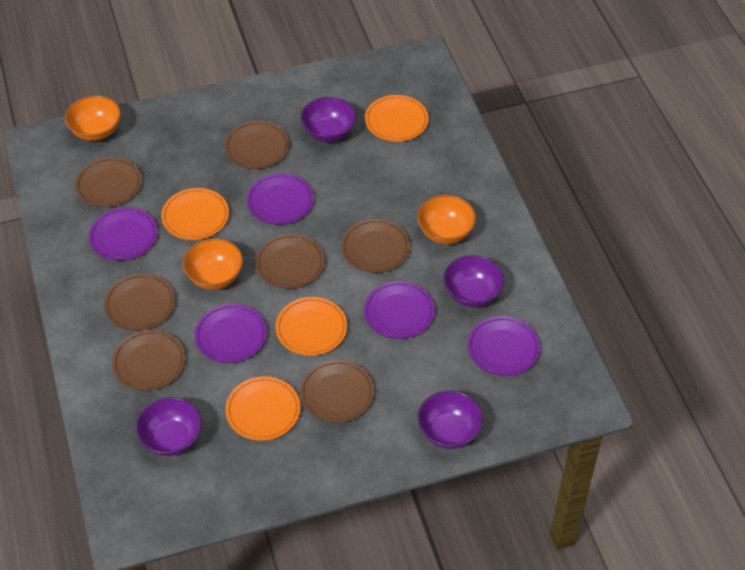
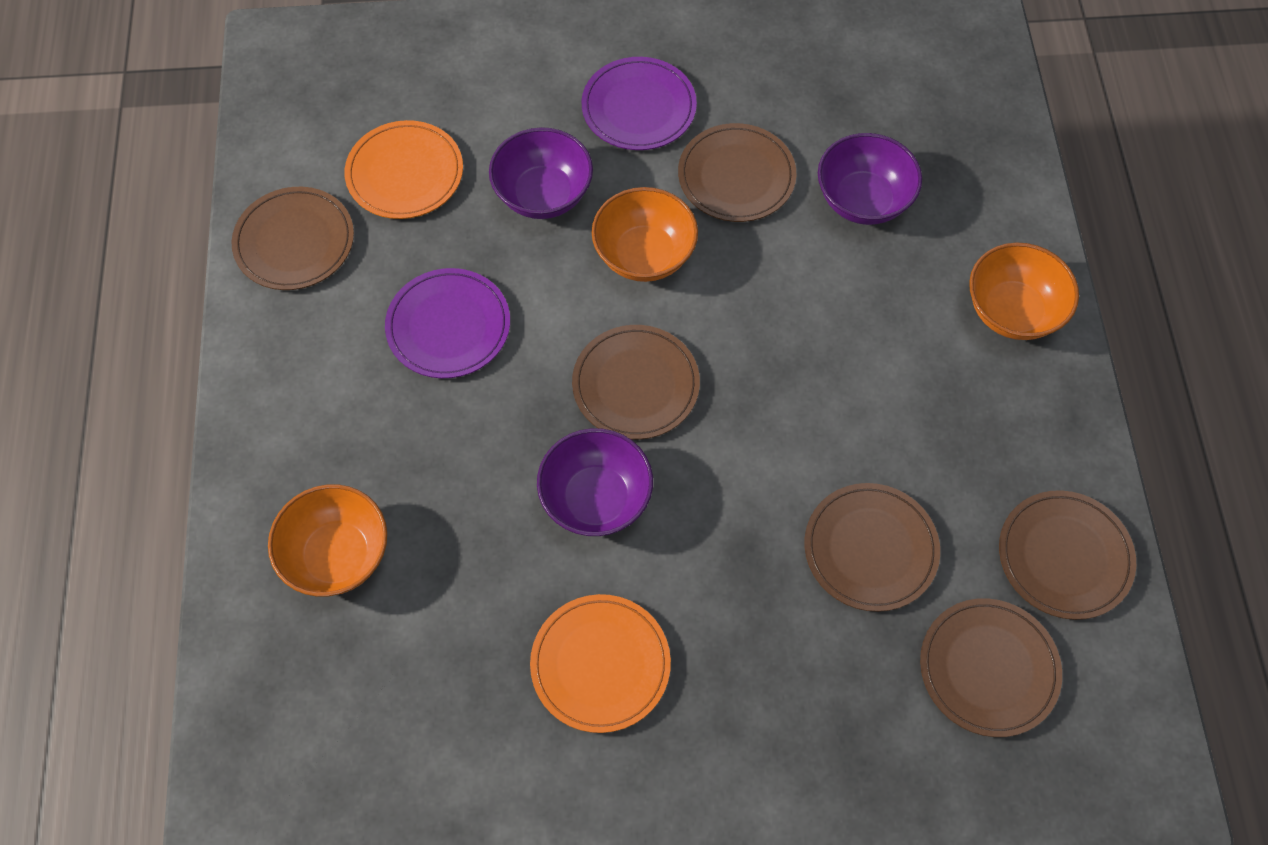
brown plate: 7 -> 6
orange plate: 4 -> 2
purple bowl: 4 -> 3
purple plate: 5 -> 2

